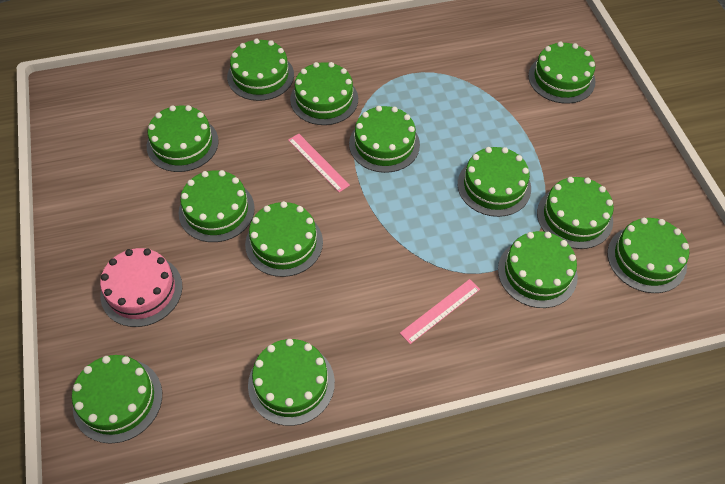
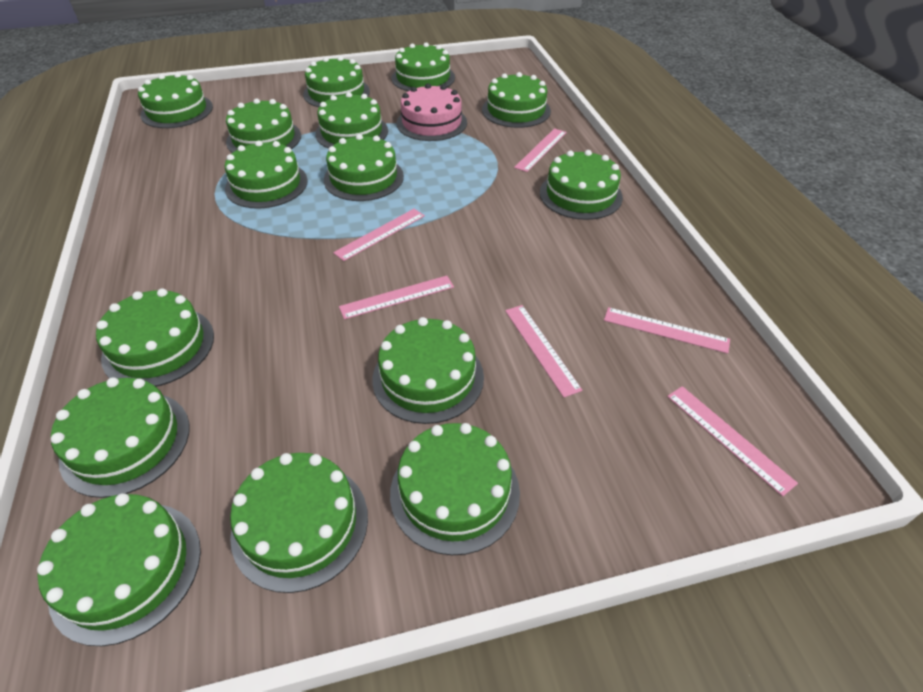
green cake: 13 -> 15
pink ruler: 2 -> 6

